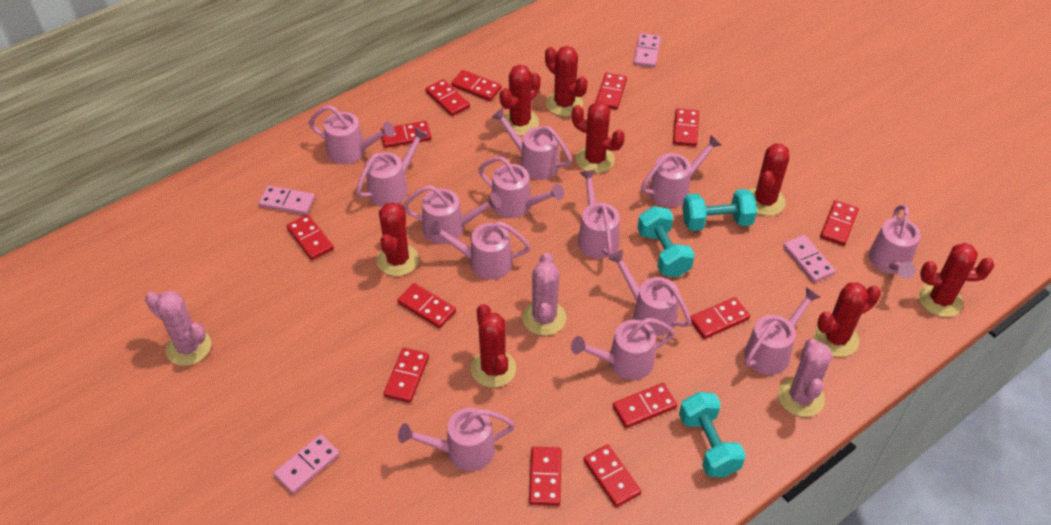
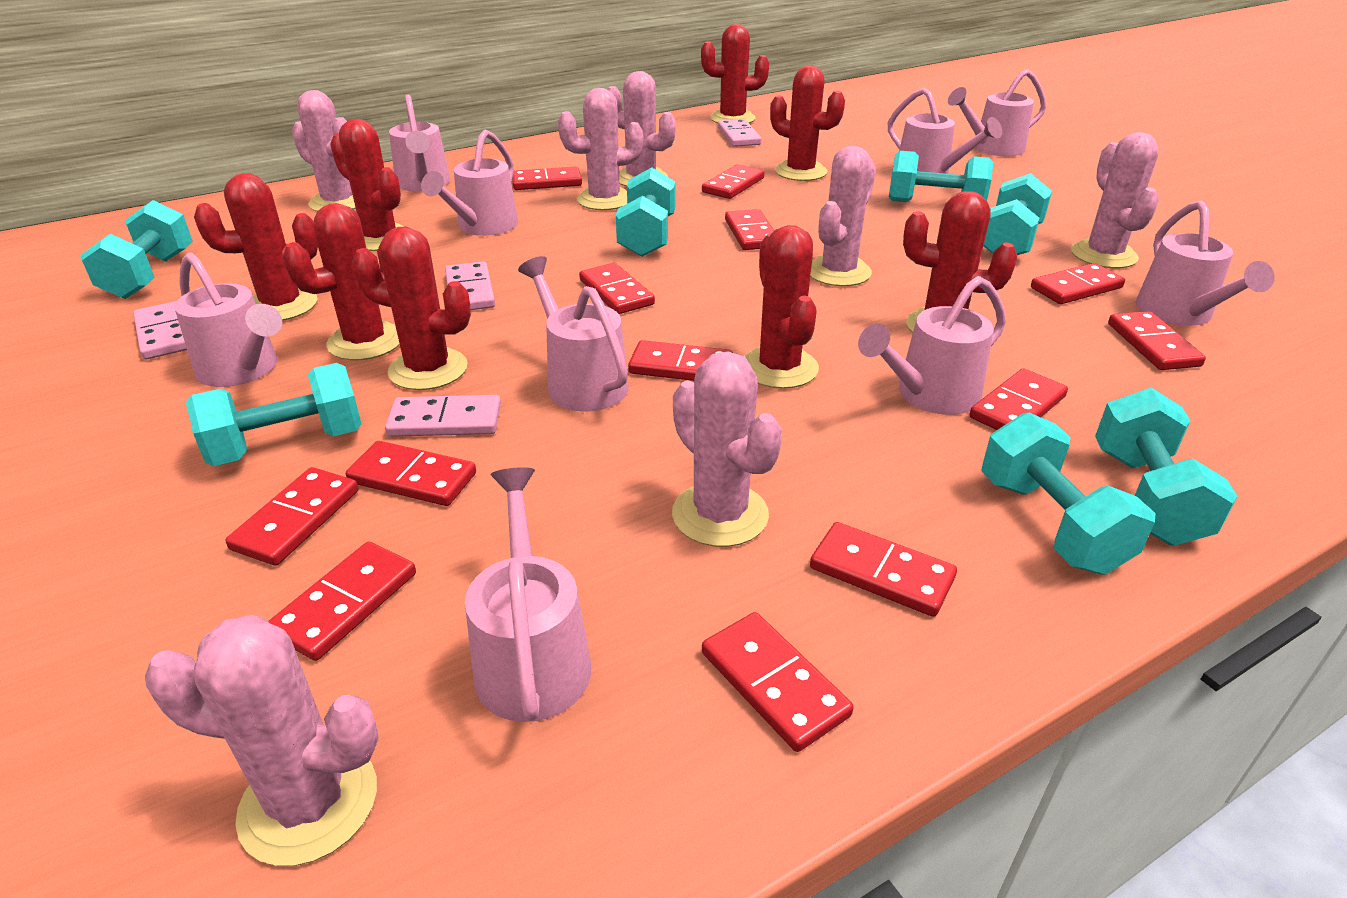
pink cactus: 3 -> 7
pink watering can: 13 -> 9
turquoise dumbbell: 3 -> 7

